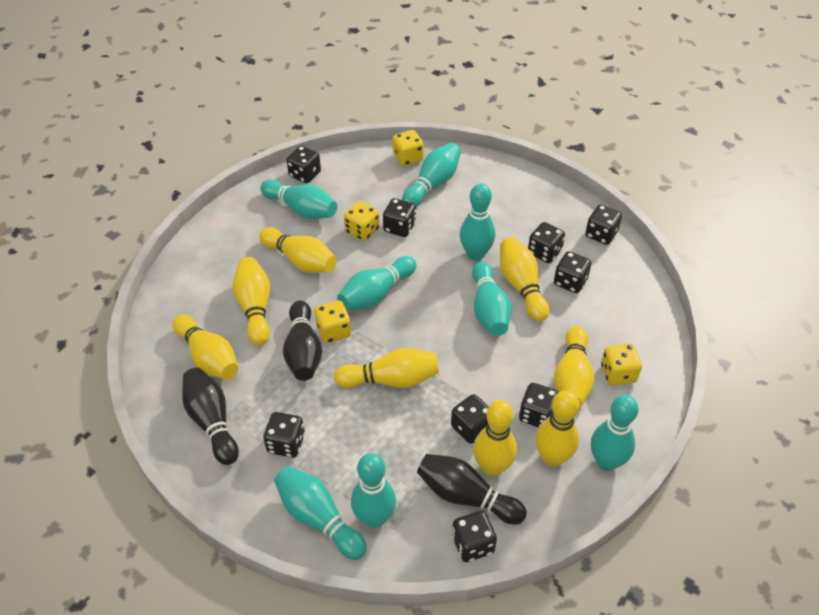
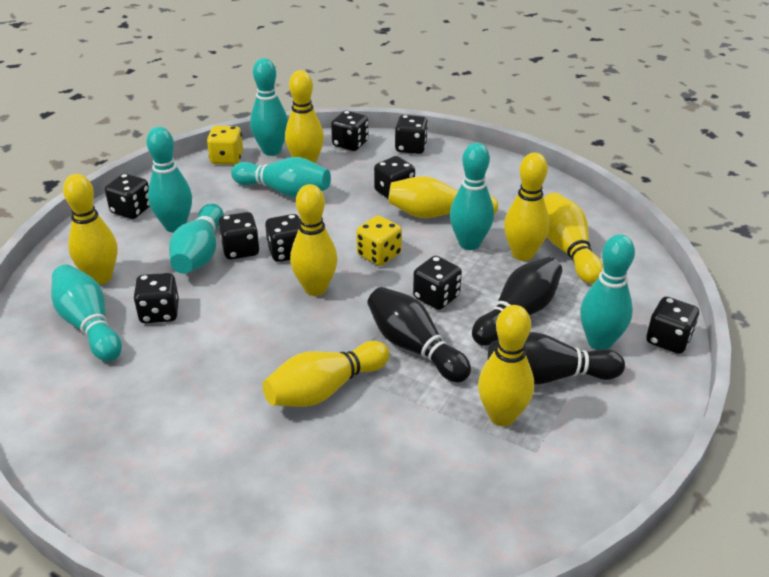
turquoise bowling pin: 8 -> 7
yellow dice: 4 -> 2

